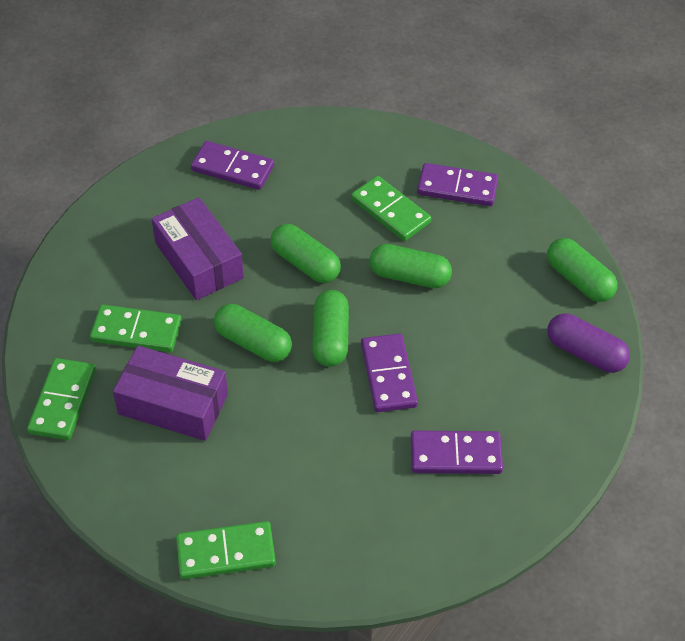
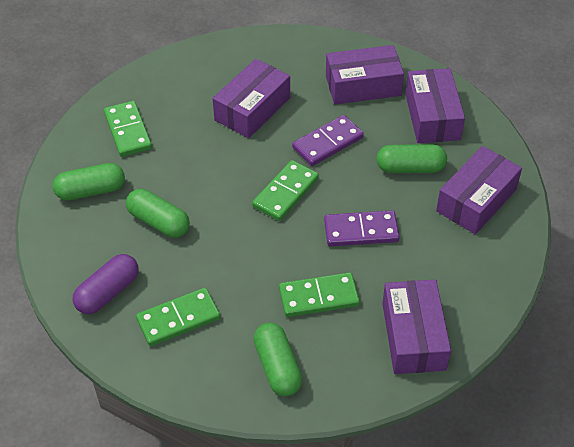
green capsule: 5 -> 4
purple box: 2 -> 5
purple domino: 4 -> 2

